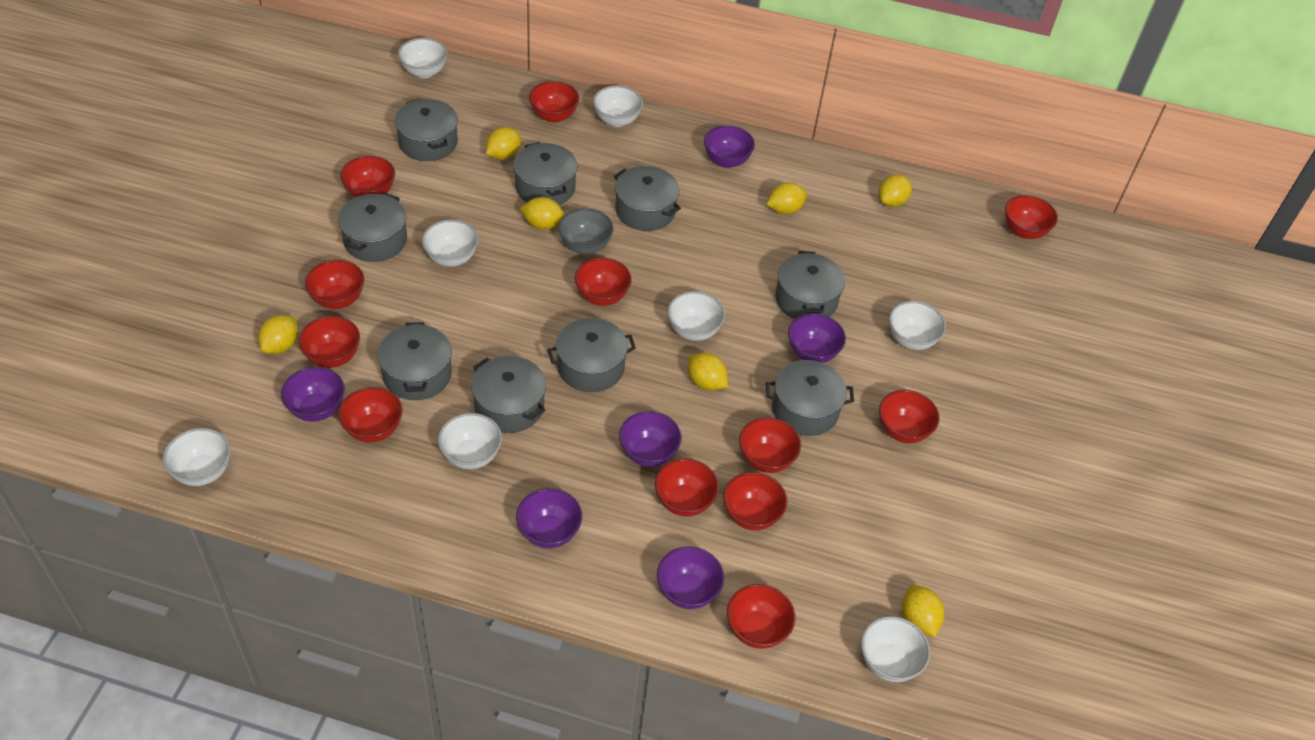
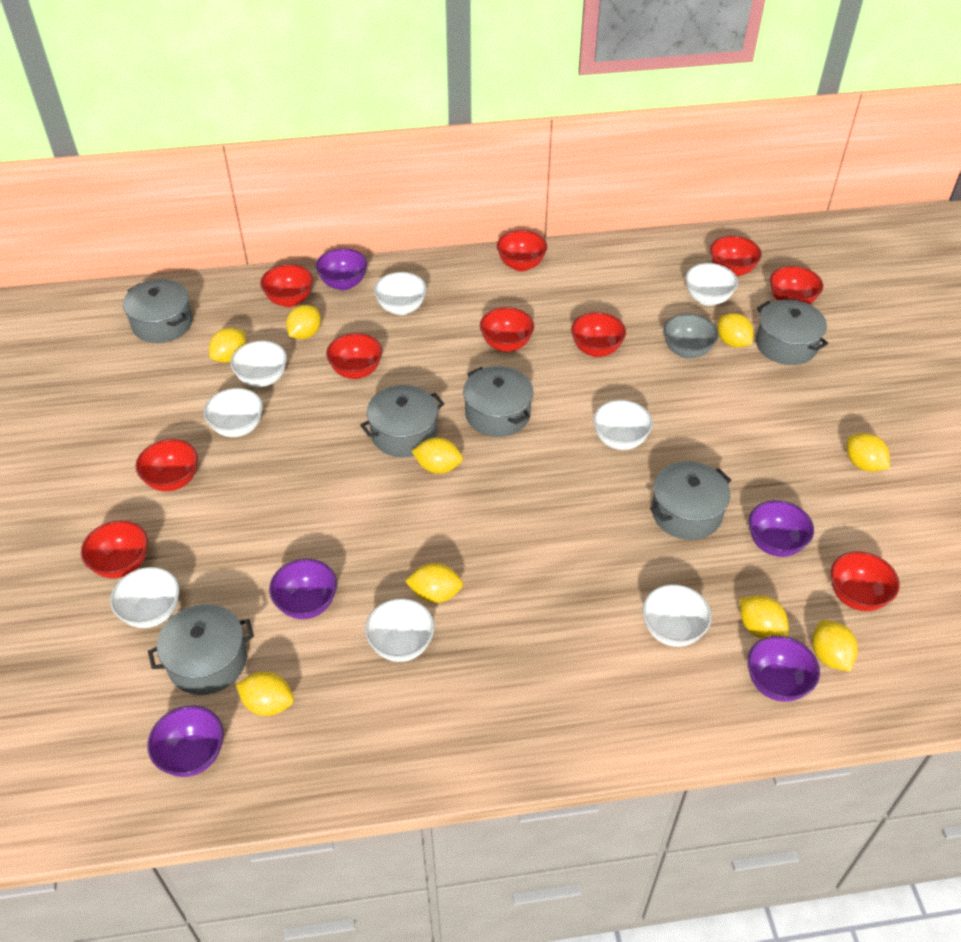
grey pot: 9 -> 6
purple bowl: 6 -> 5
red bowl: 12 -> 10
yellow lemon: 7 -> 9

